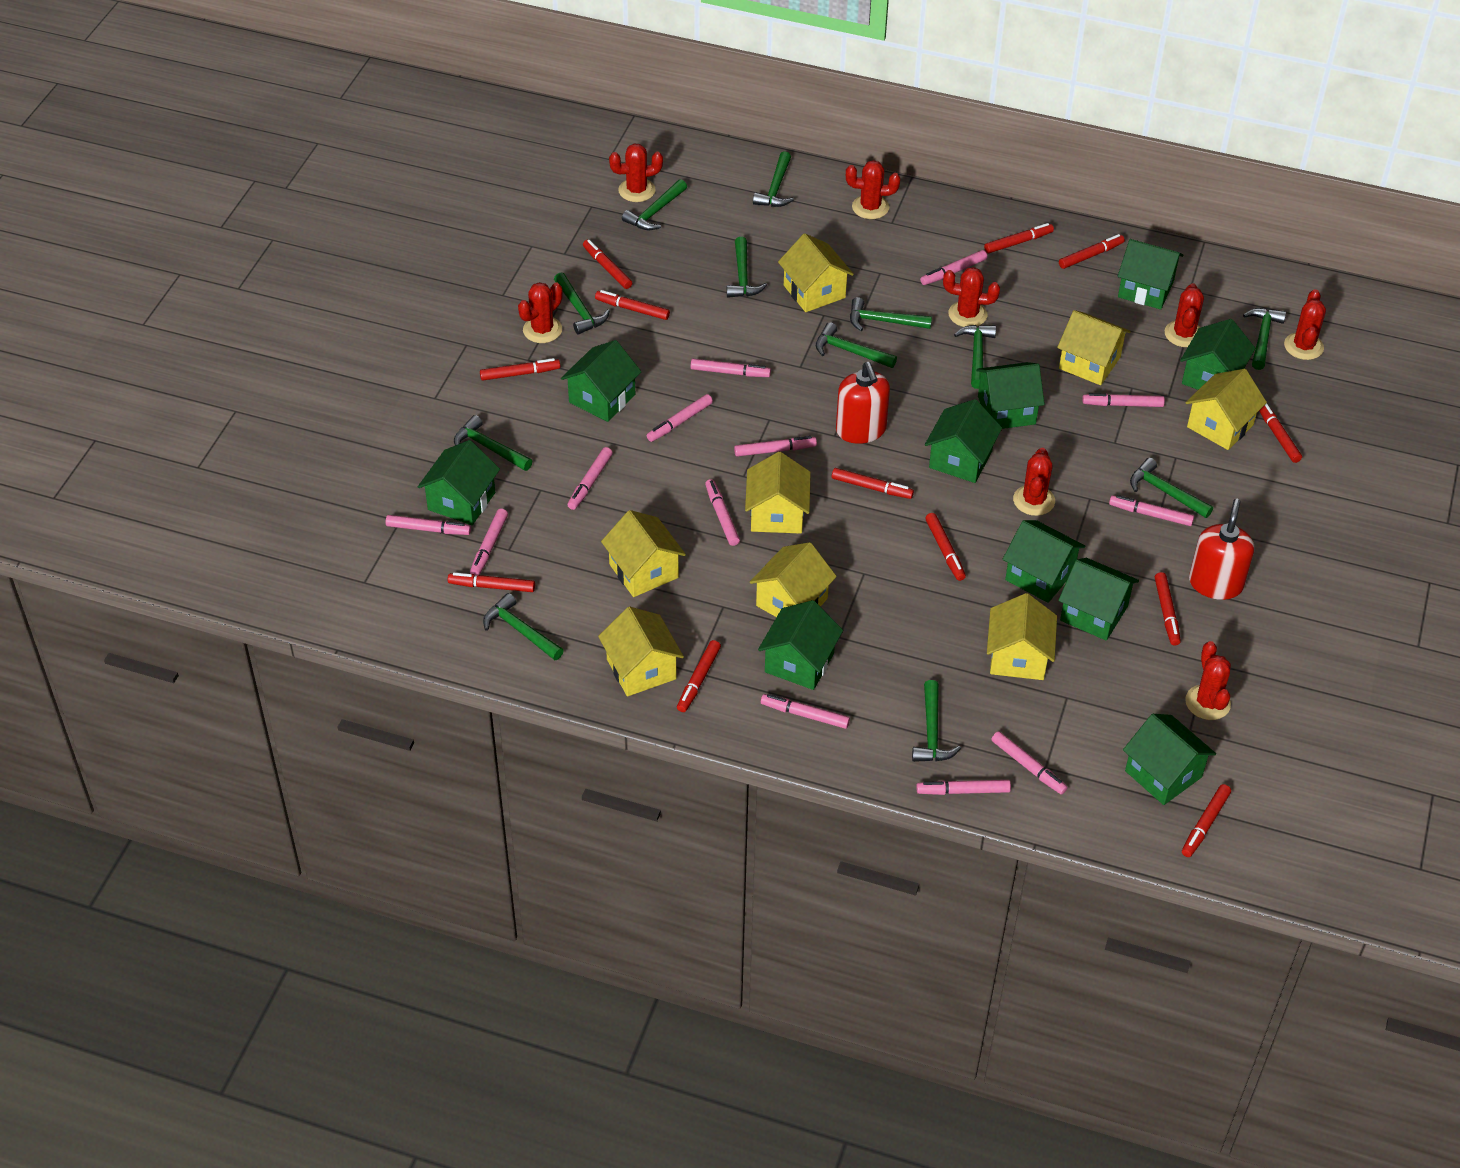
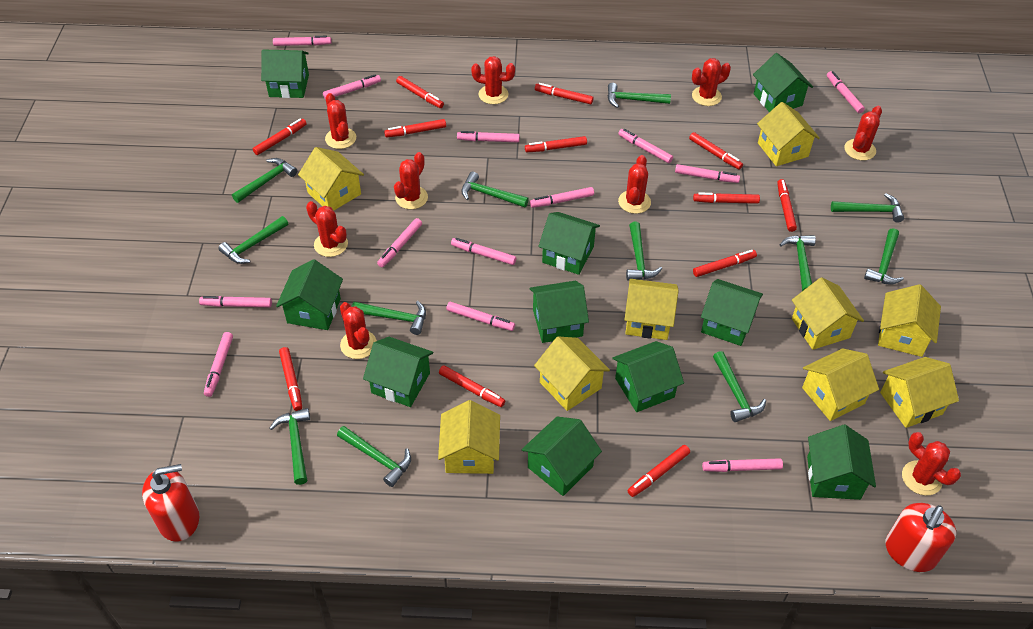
red cactus: 8 -> 9
yellow house: 8 -> 9

